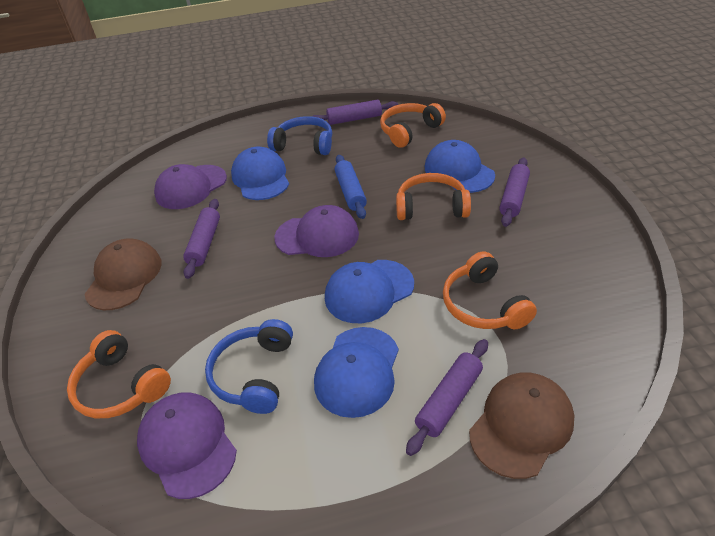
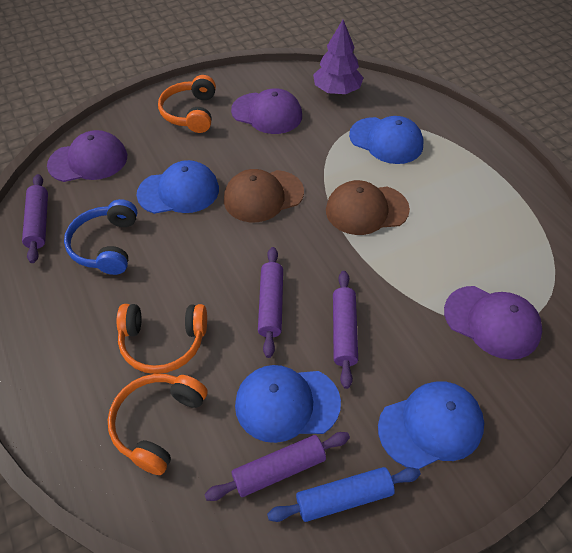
blue headphones: 2 -> 1
orange headphones: 4 -> 3
purple tree: 0 -> 1

